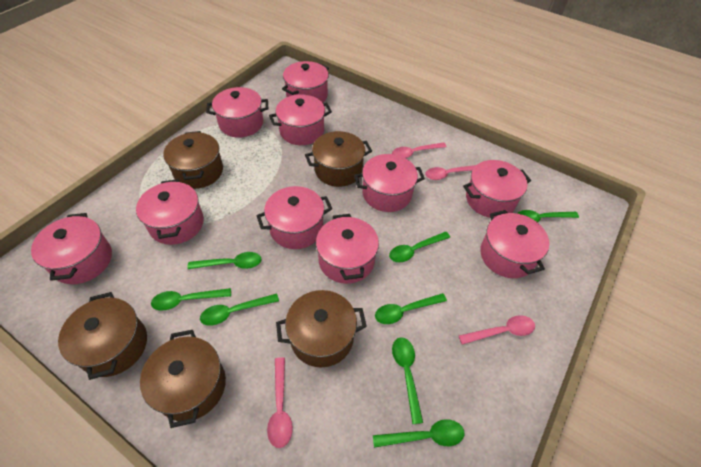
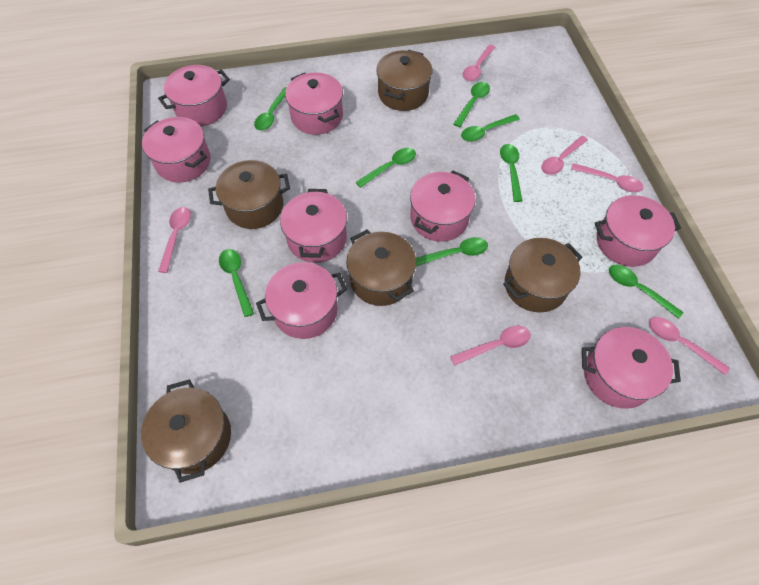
pink pot: 10 -> 8
pink spoon: 4 -> 6

